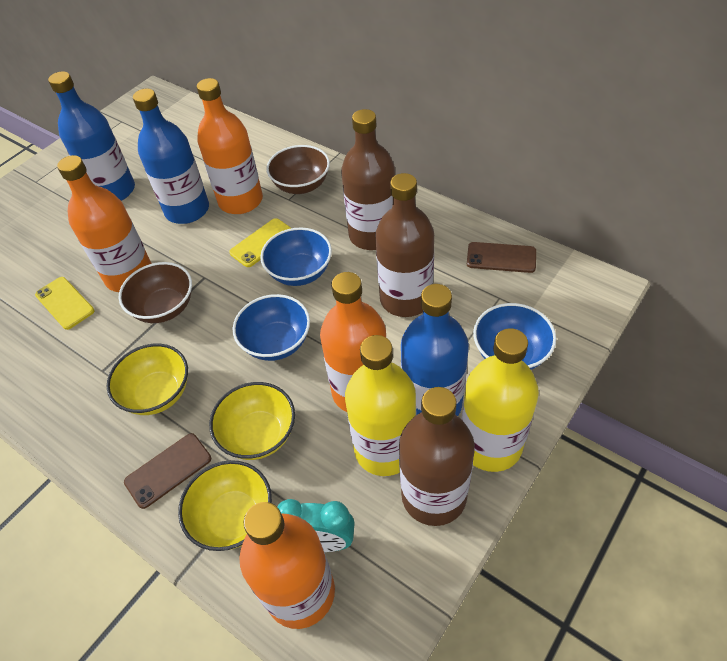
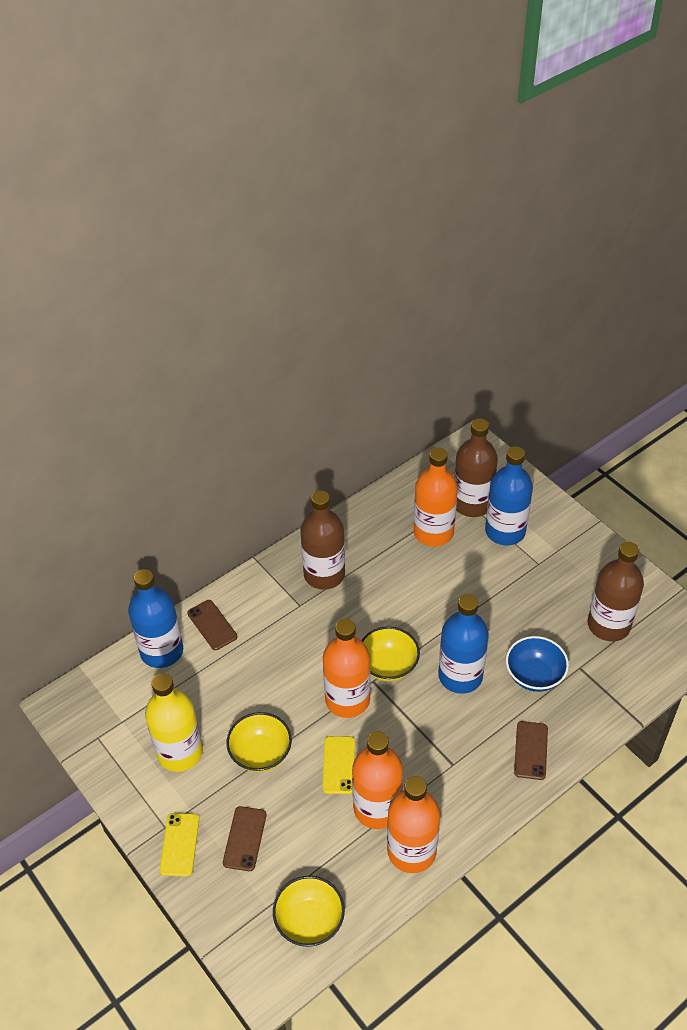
blue bowl: 3 -> 1
brown bowl: 2 -> 0
brown phone: 2 -> 3
turquoise clock: 1 -> 0
yellow bottle: 2 -> 1

